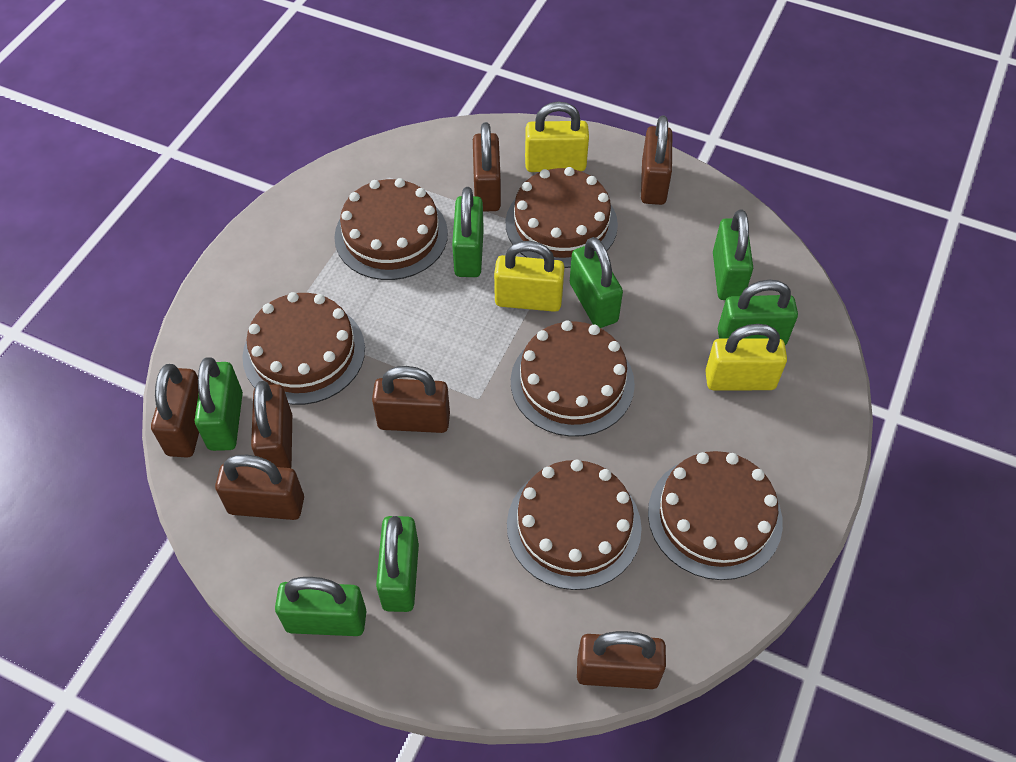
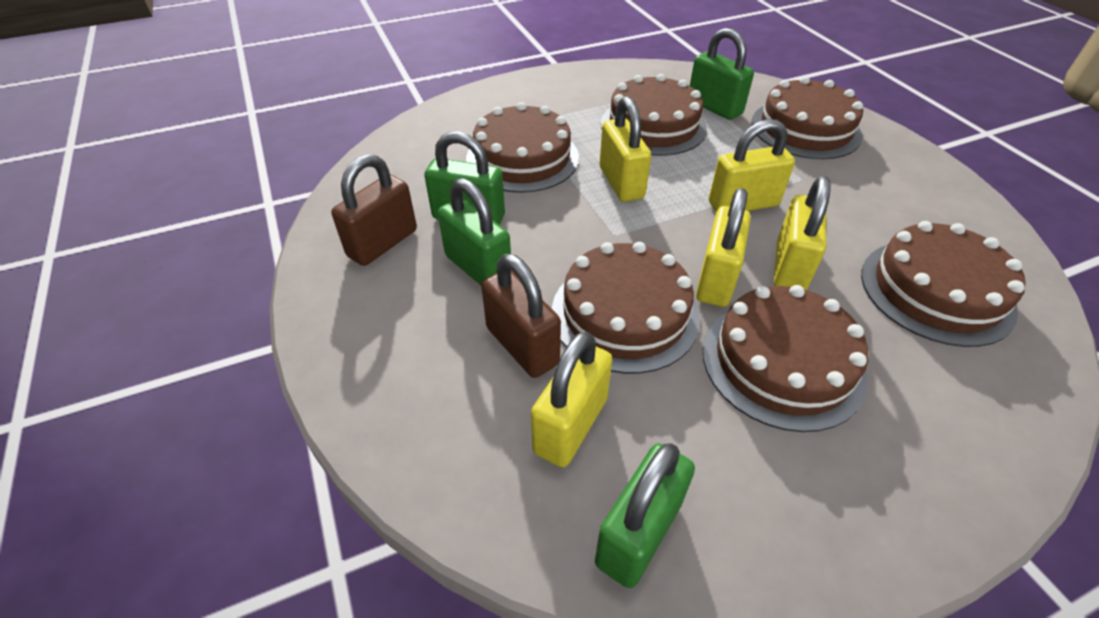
brown padlock: 7 -> 2
green padlock: 7 -> 4
yellow padlock: 3 -> 5

